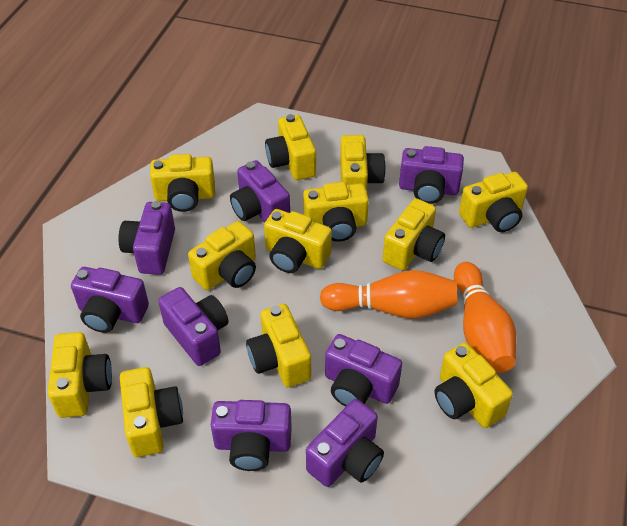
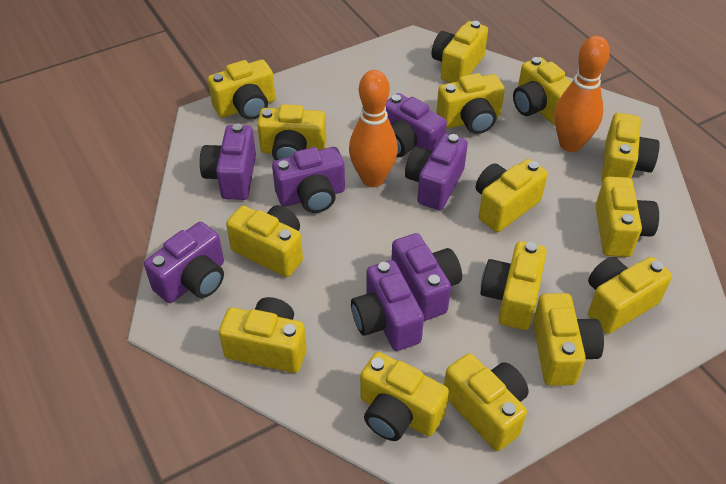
purple camera: 8 -> 7
yellow camera: 12 -> 15

